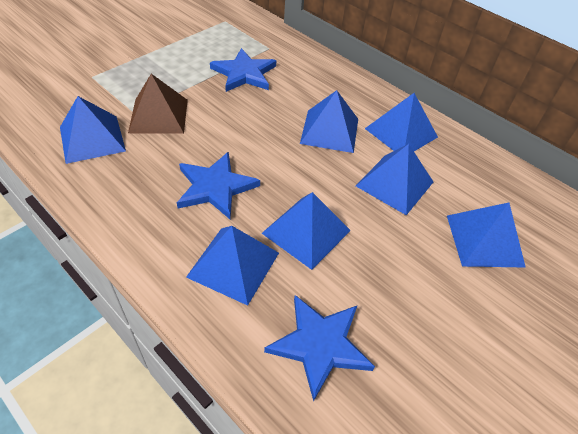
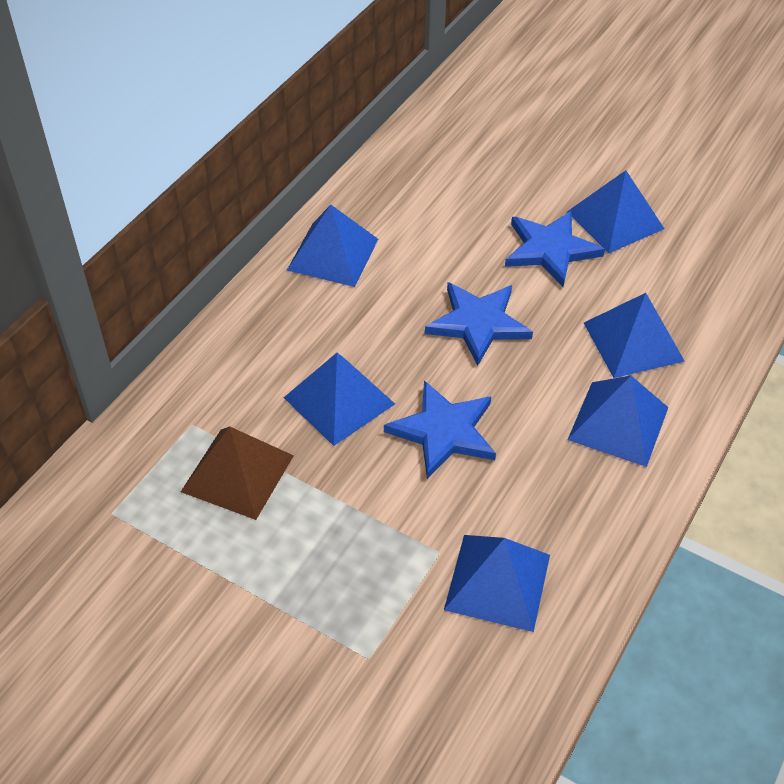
blue pyramid: 7 -> 6

